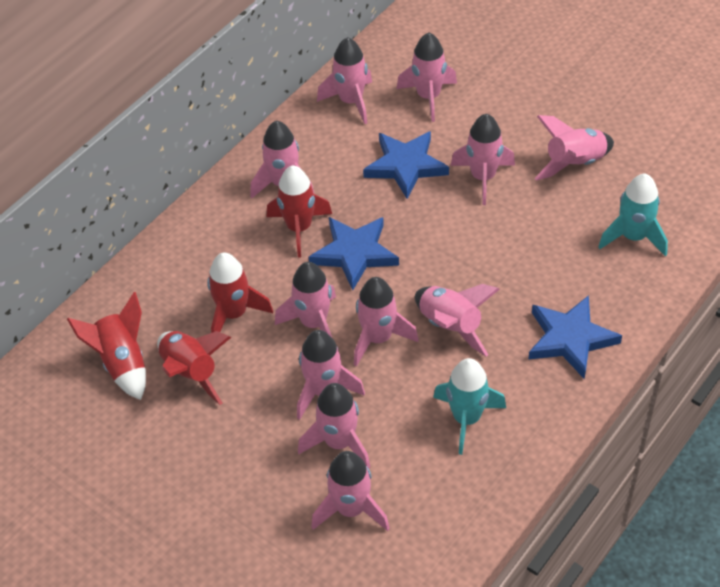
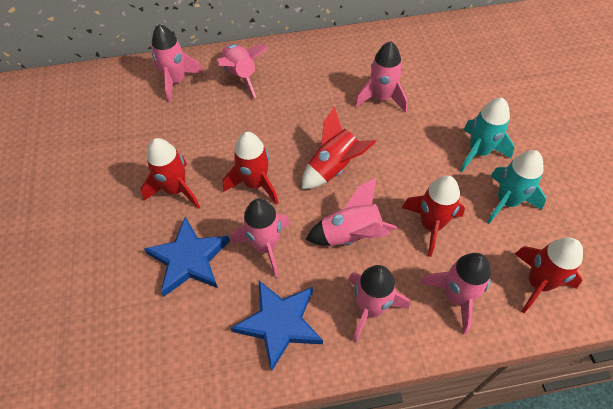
blue star: 3 -> 2
pink rocket: 11 -> 7
red rocket: 4 -> 5

